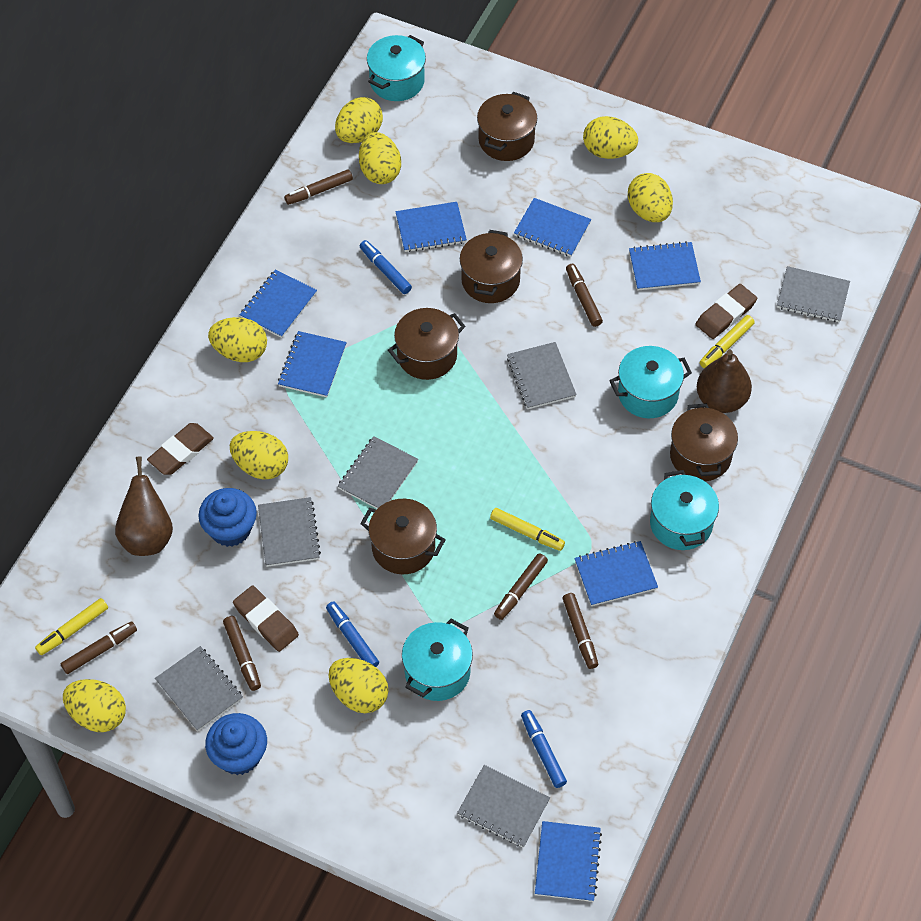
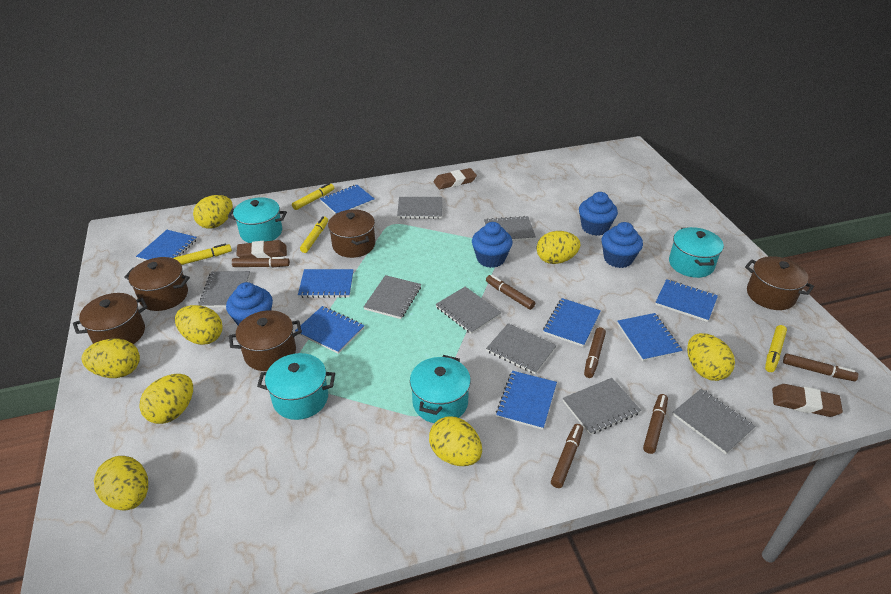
blue cupcake: 2 -> 4
blue marker: 3 -> 0
blue notebook: 7 -> 8
brown pear: 2 -> 0
grey notebook: 6 -> 8
yellow marker: 3 -> 4

